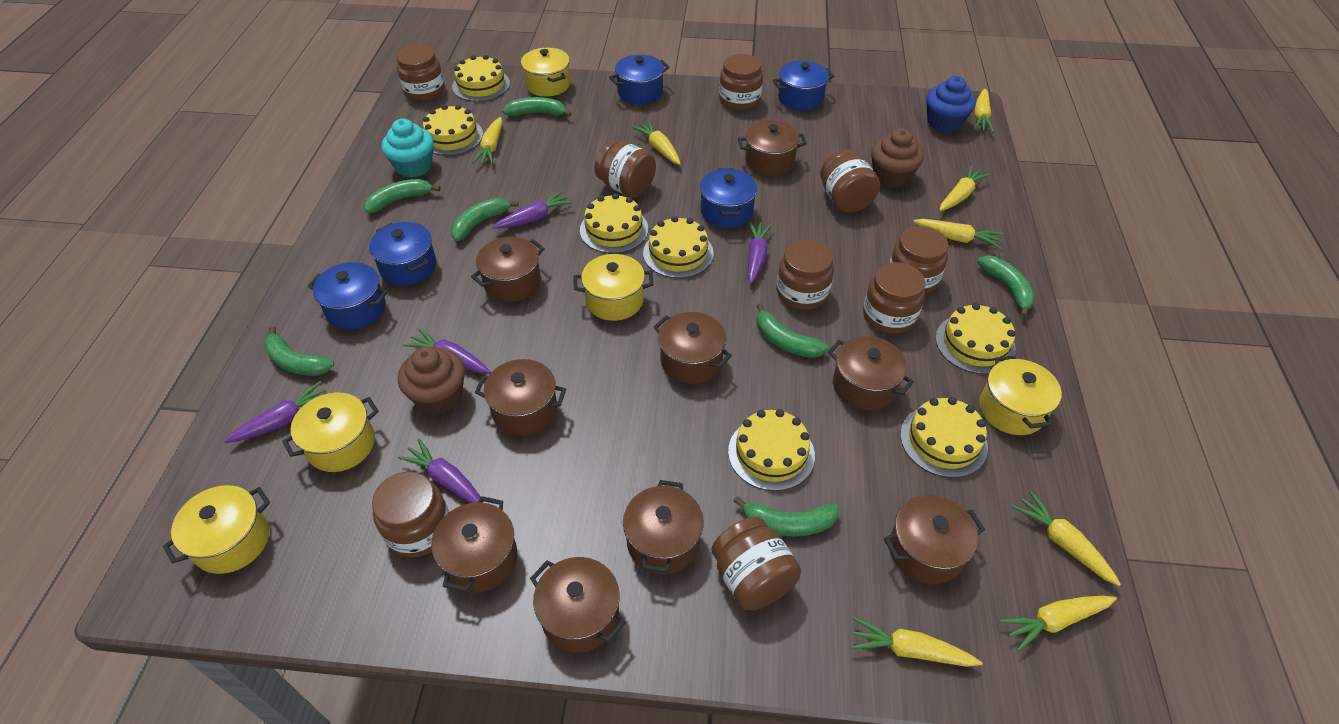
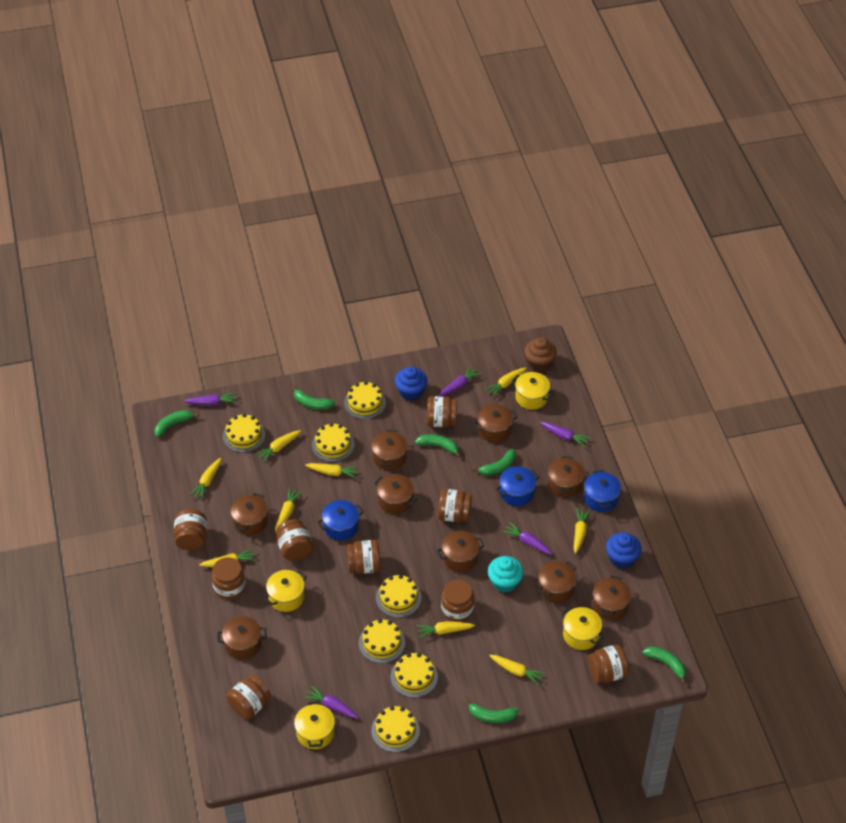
blue cupcake: 1 -> 2
blue pot: 5 -> 3
brown cupcake: 2 -> 1
green banana: 7 -> 6
yellow carrot: 8 -> 9
yellow pot: 5 -> 4

